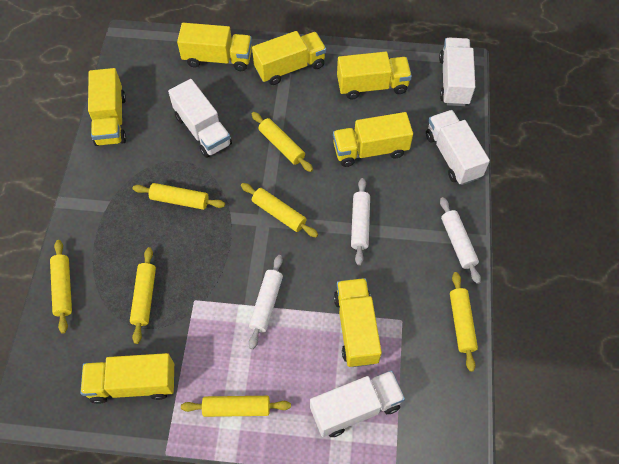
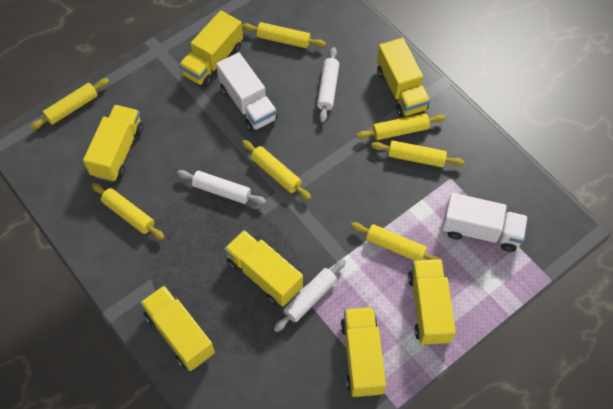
white truck: 4 -> 2

